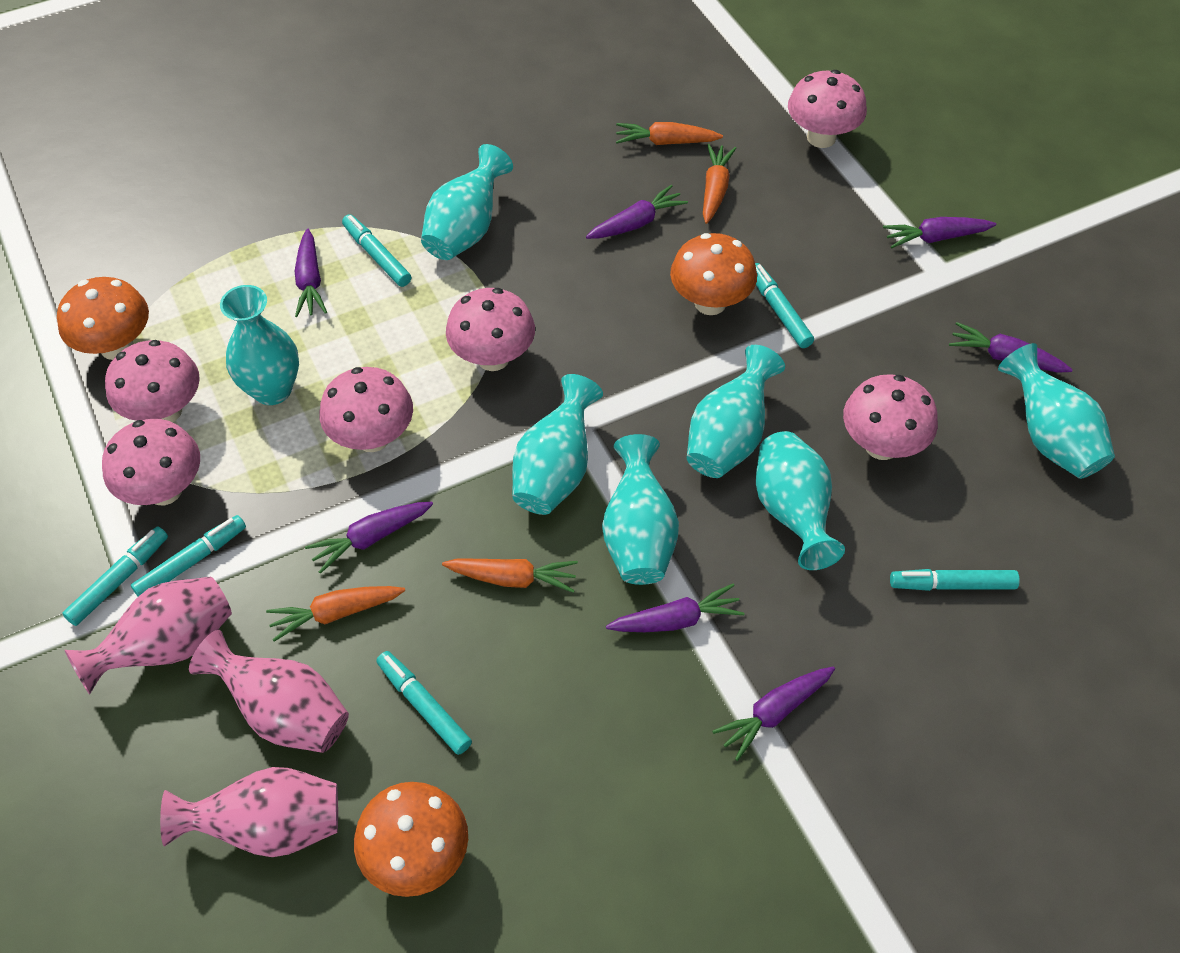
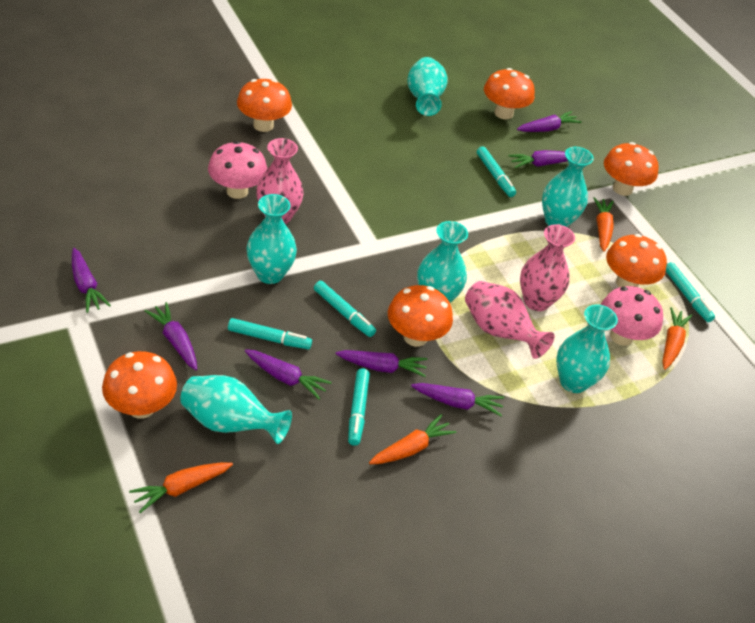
orange mushroom: 3 -> 6
pink mushroom: 6 -> 2
turquoise marker: 6 -> 5
turquoise vase: 7 -> 6

